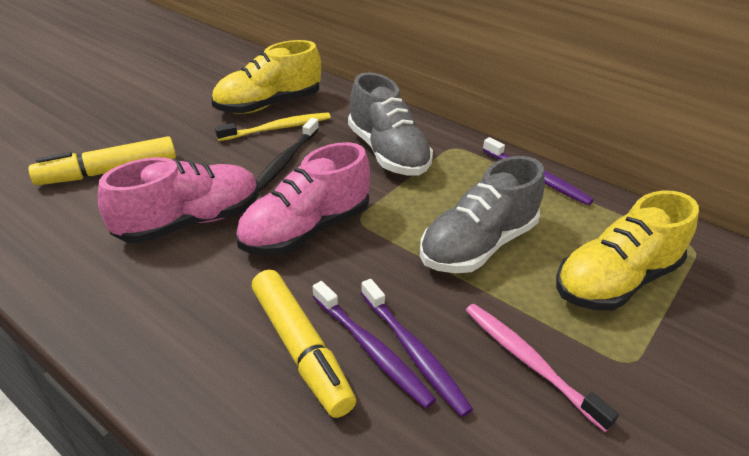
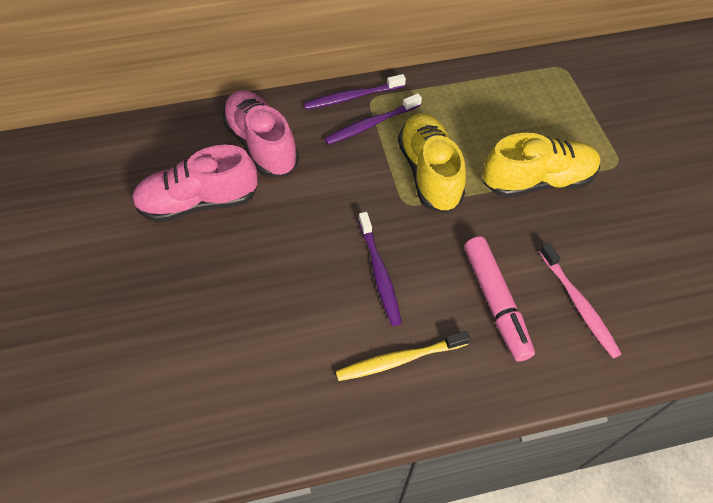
black toothbrush: 1 -> 0
grey shoe: 2 -> 0
pink marker: 0 -> 1
yellow marker: 2 -> 0

